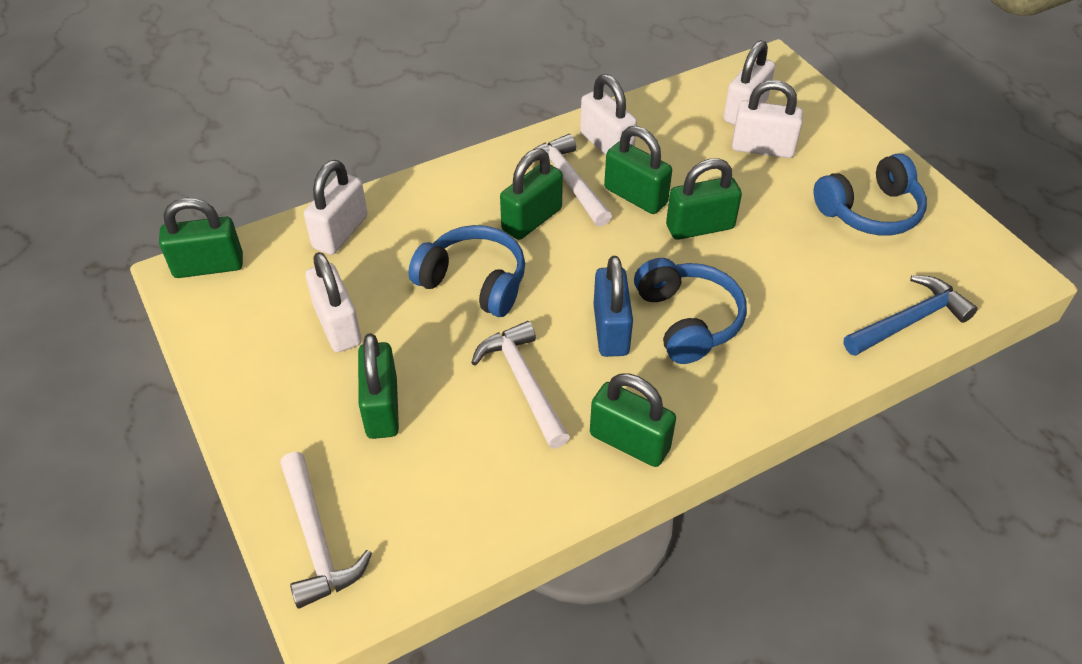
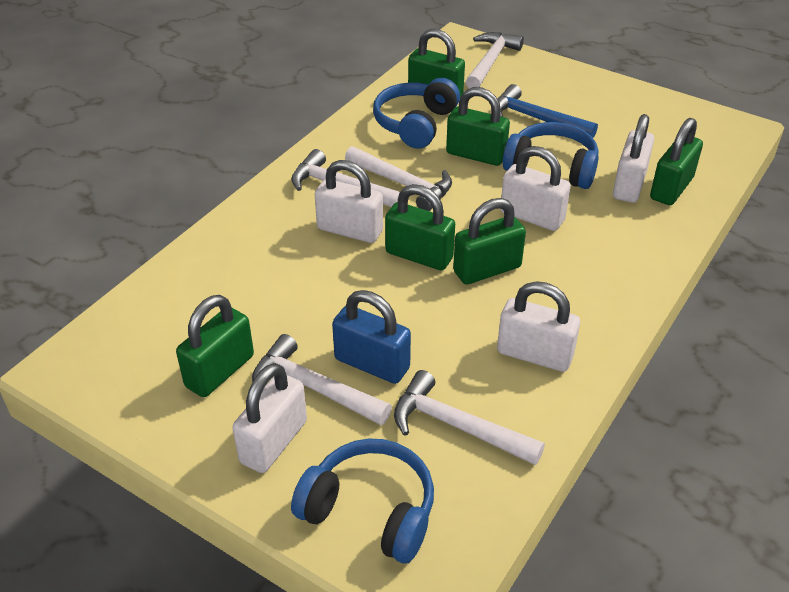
white hammer: 3 -> 5

